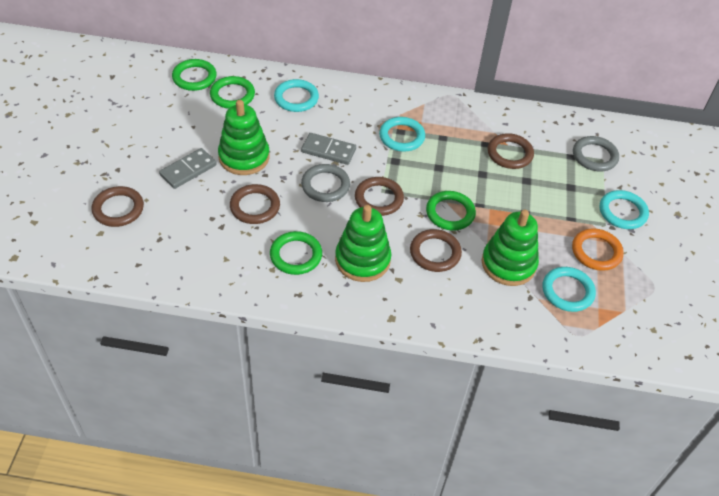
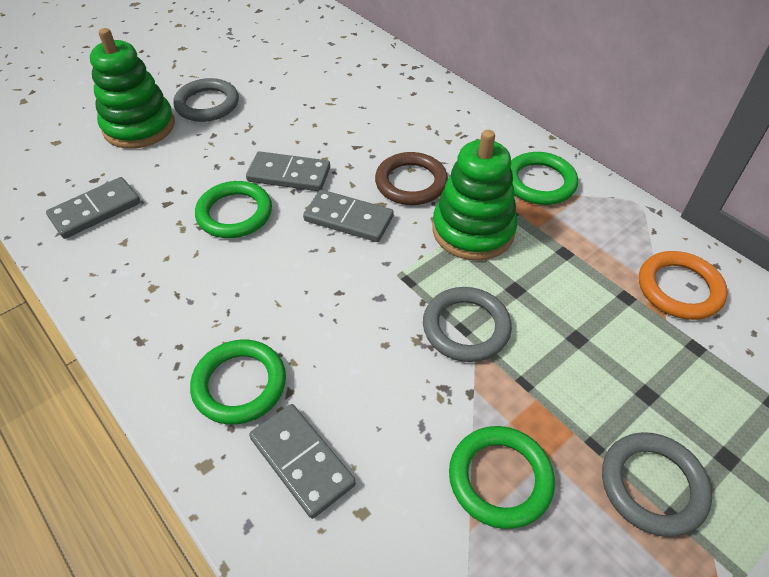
brown ring: 5 -> 1
green stacking toy: 3 -> 2
grey domino: 2 -> 4
grey ring: 2 -> 3
turquoise ring: 4 -> 0

